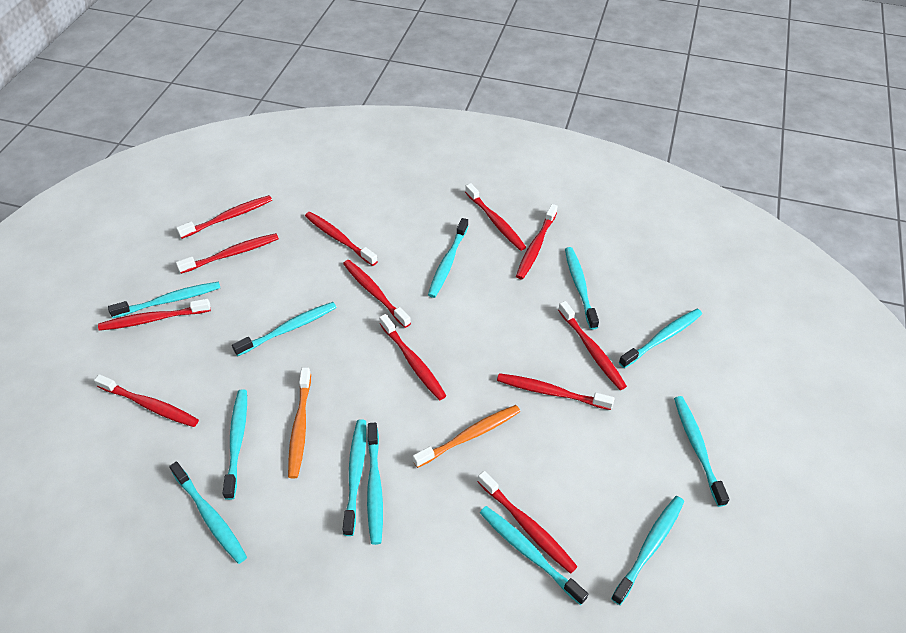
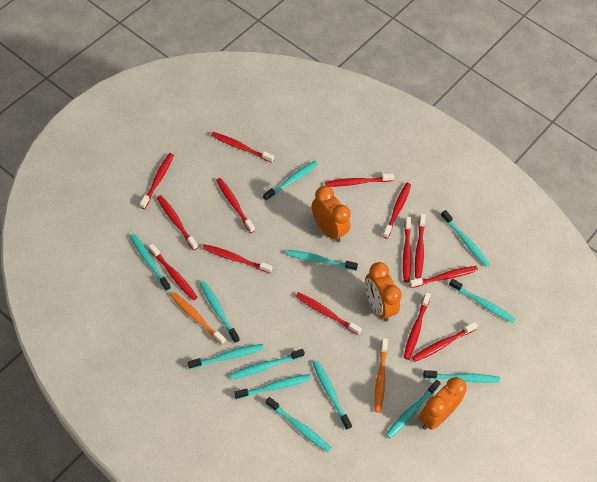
orange clock: 0 -> 3
red toothbrush: 12 -> 14
turquoise toothbrush: 12 -> 13

